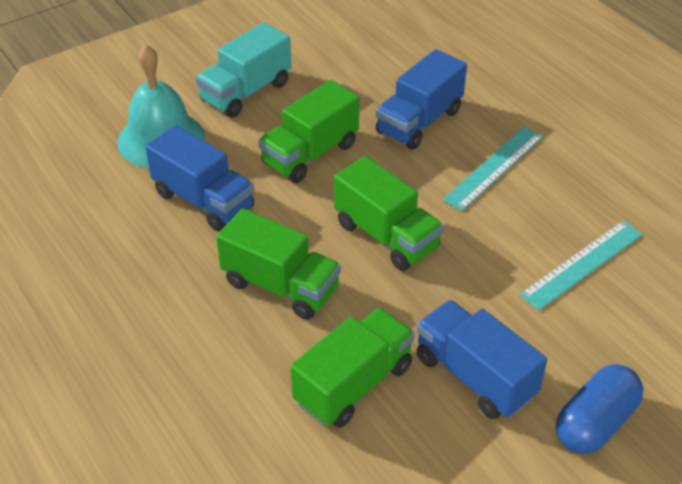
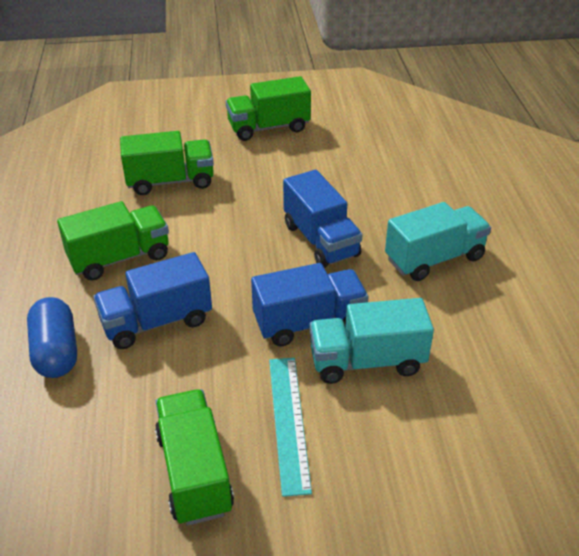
turquoise bell: 1 -> 0
turquoise ruler: 2 -> 1
turquoise truck: 1 -> 2

